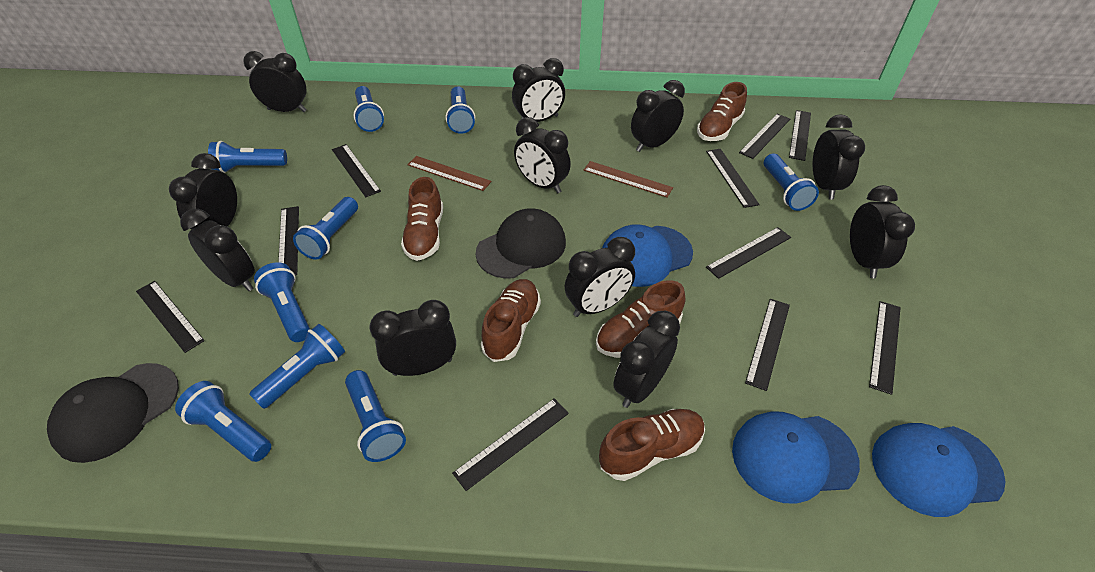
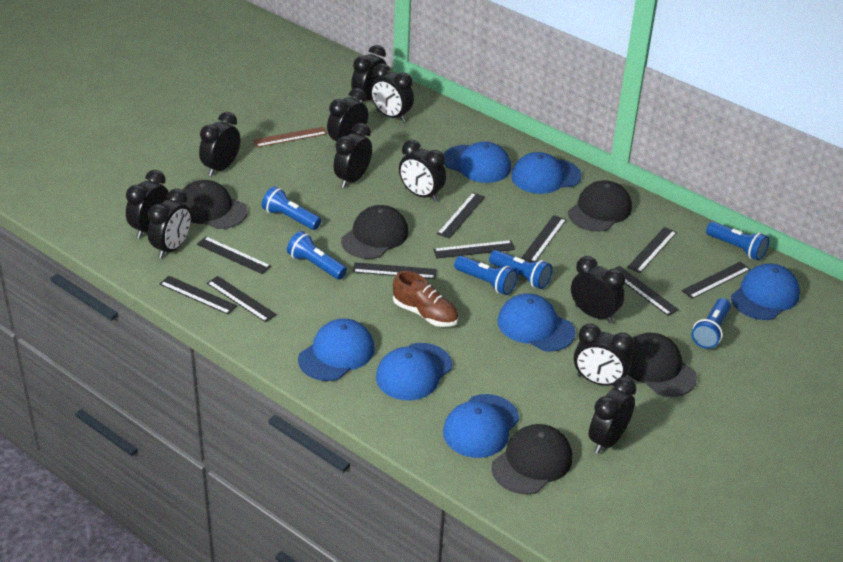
black cap: 2 -> 5
blue cap: 3 -> 7
blue flashlight: 9 -> 6
brown ruler: 2 -> 1
brown shoe: 5 -> 1

